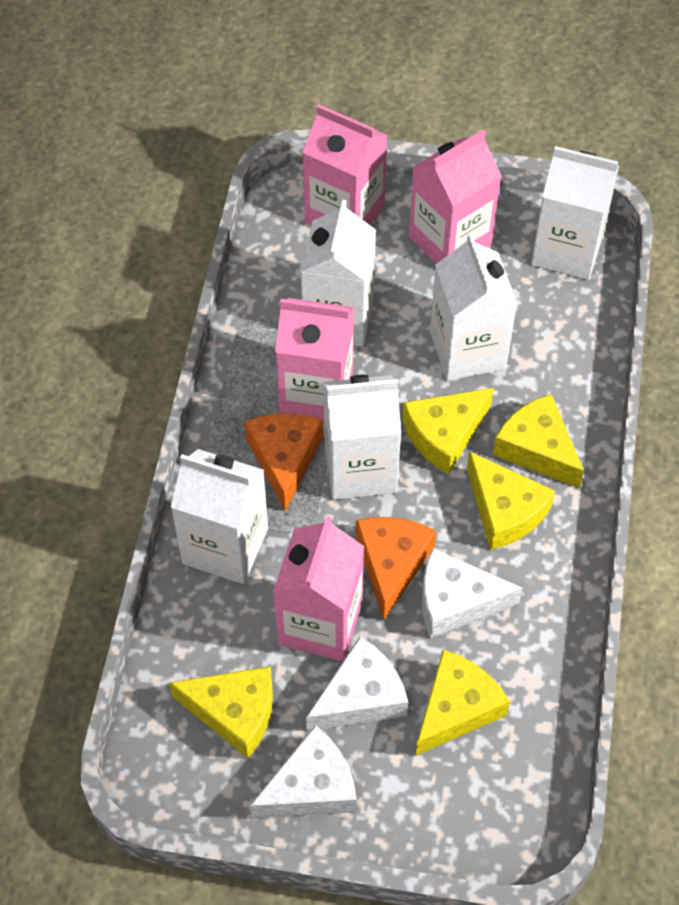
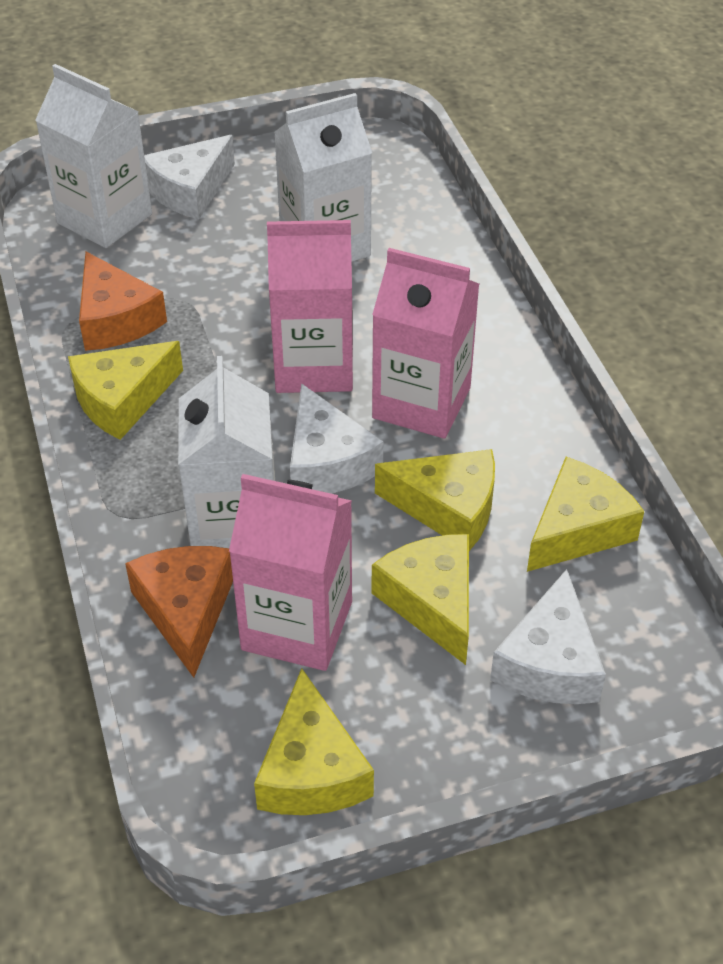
pink carton: 4 -> 3
white carton: 5 -> 3

